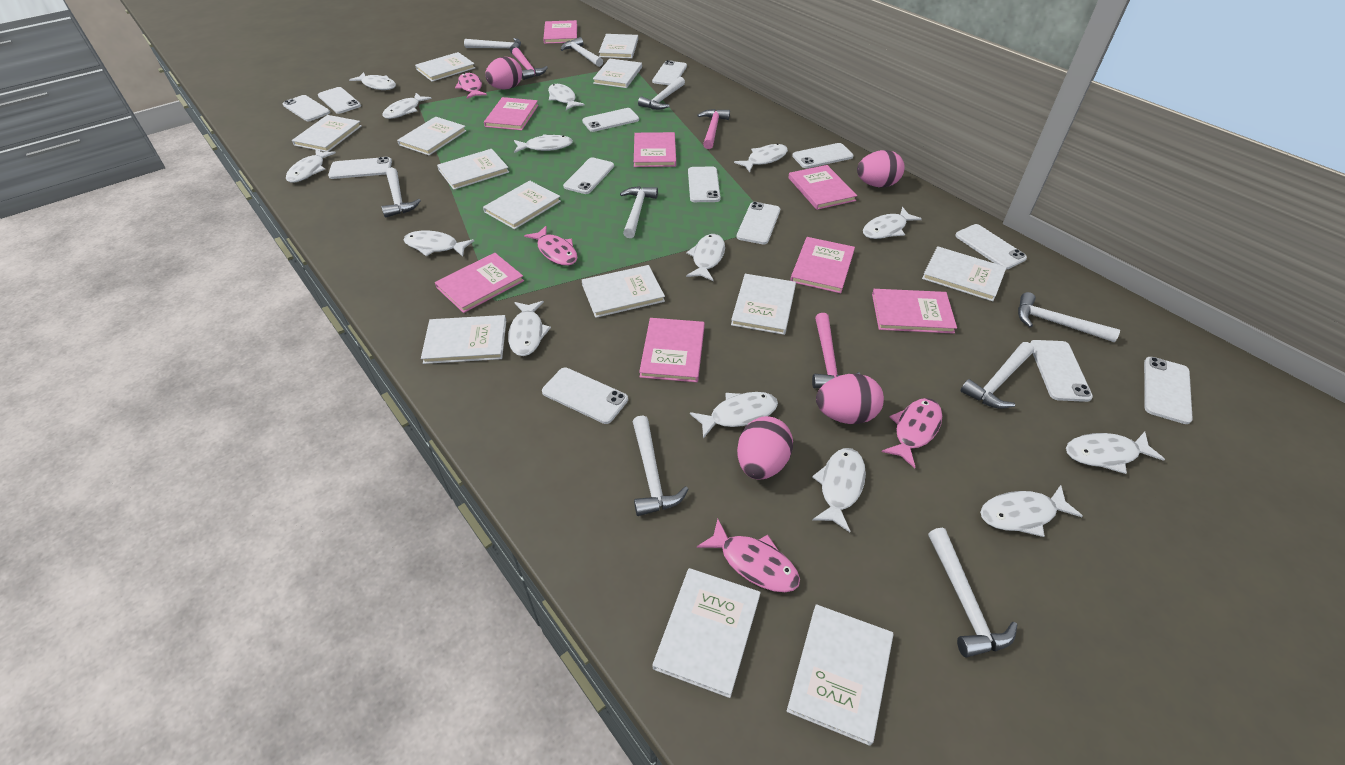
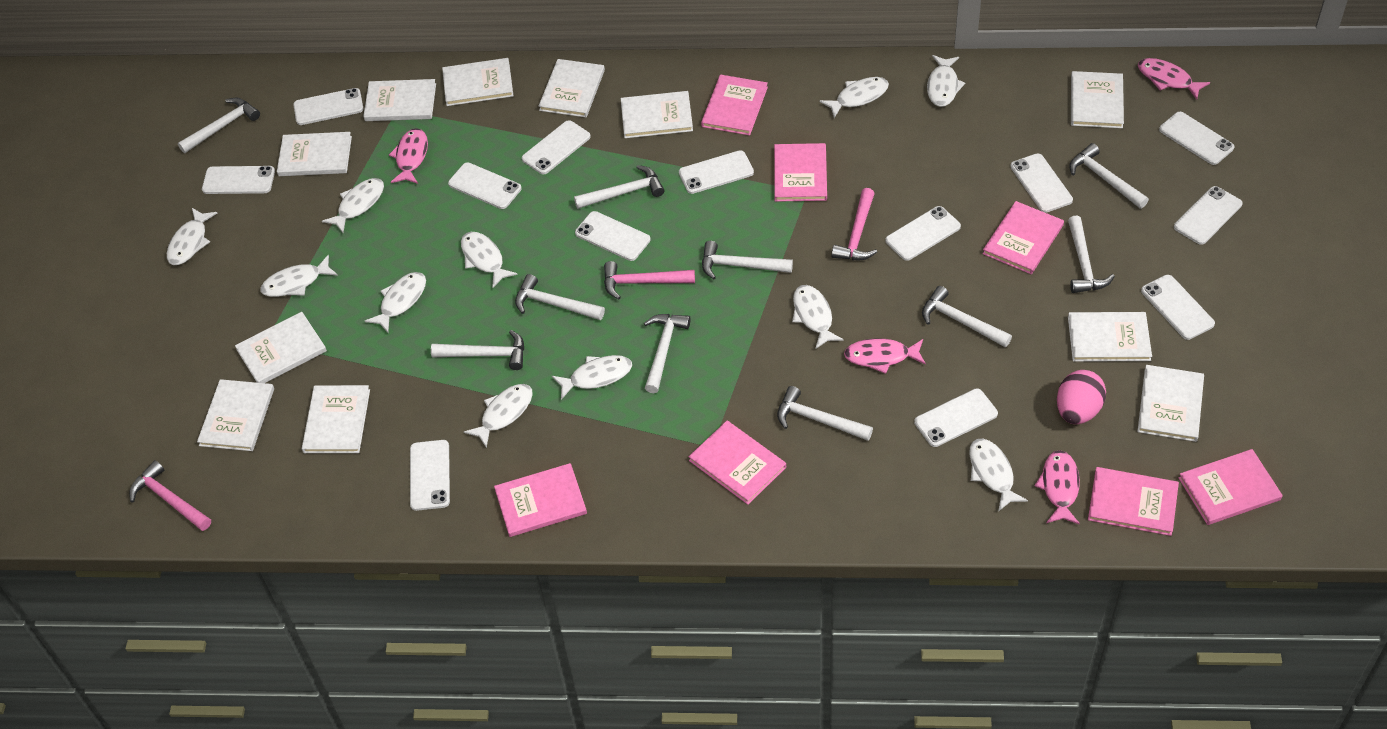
pink book: 8 -> 7
pink egg: 4 -> 1
white book: 13 -> 11
white fish: 14 -> 11
white hammer: 9 -> 10

